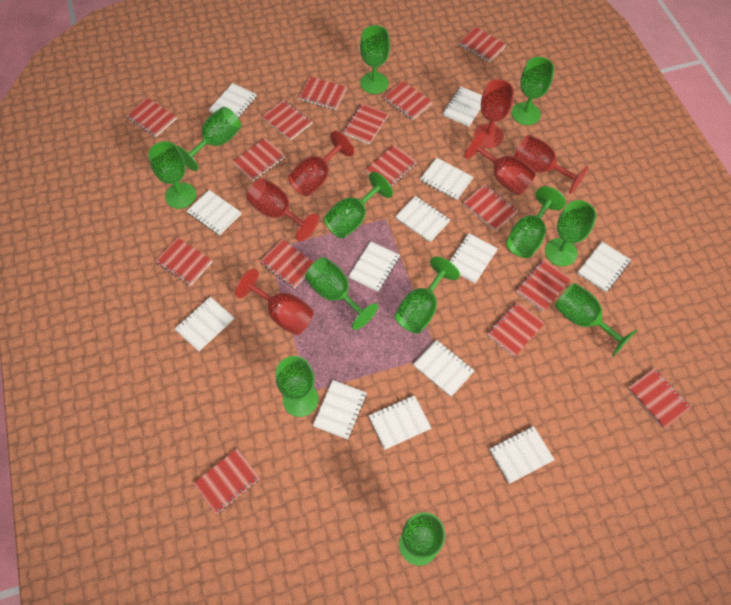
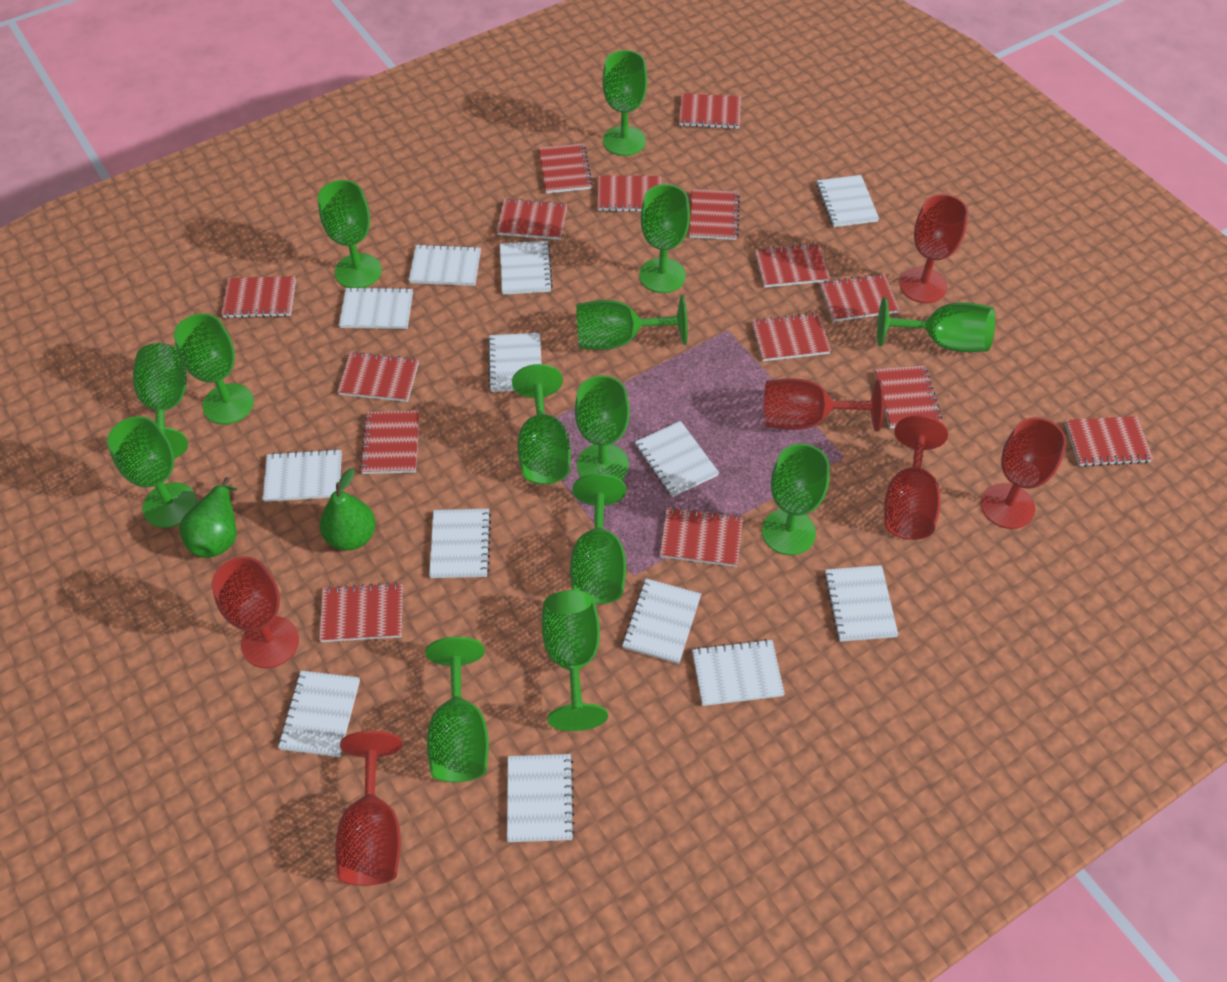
green goblet: 12 -> 14
green pear: 0 -> 2

